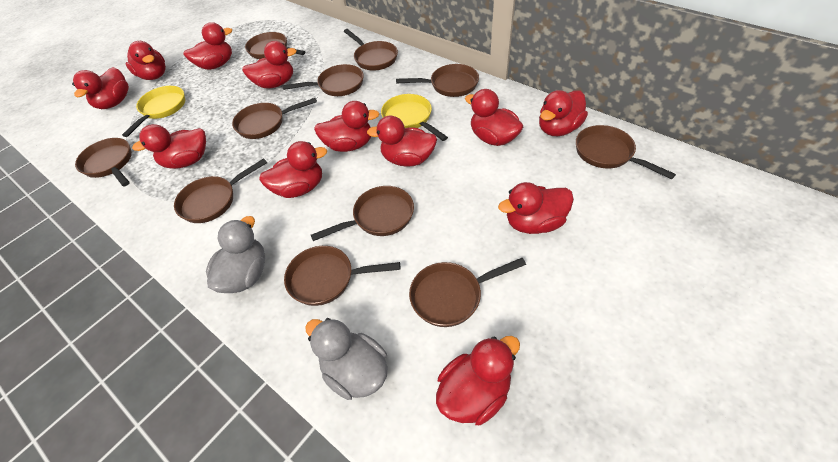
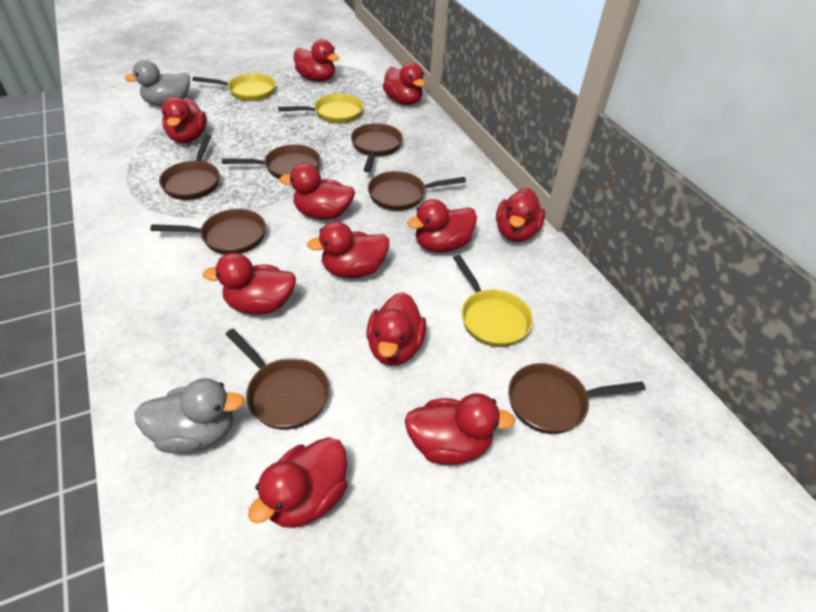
brown pan: 11 -> 7
red duck: 12 -> 11
yellow pan: 2 -> 3

